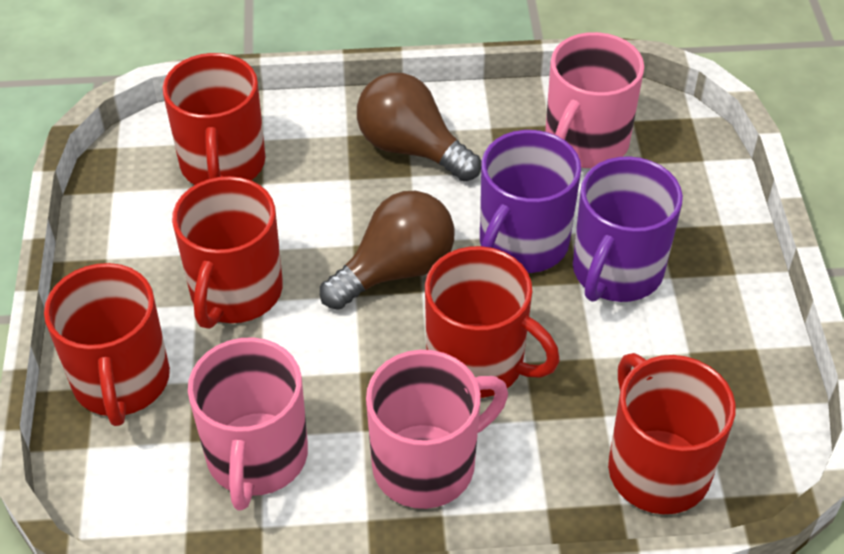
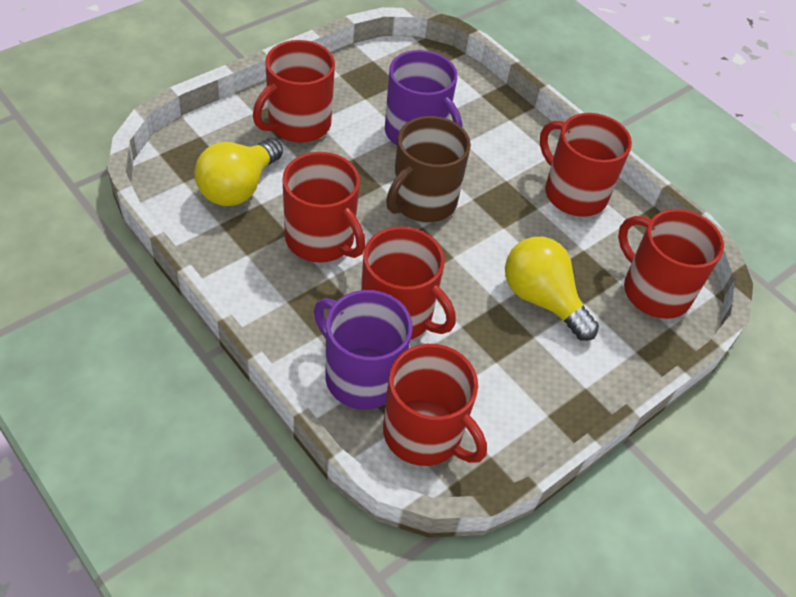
brown light bulb: 2 -> 0
brown mug: 0 -> 1
pink mug: 3 -> 0
red mug: 5 -> 6
yellow light bulb: 0 -> 2

